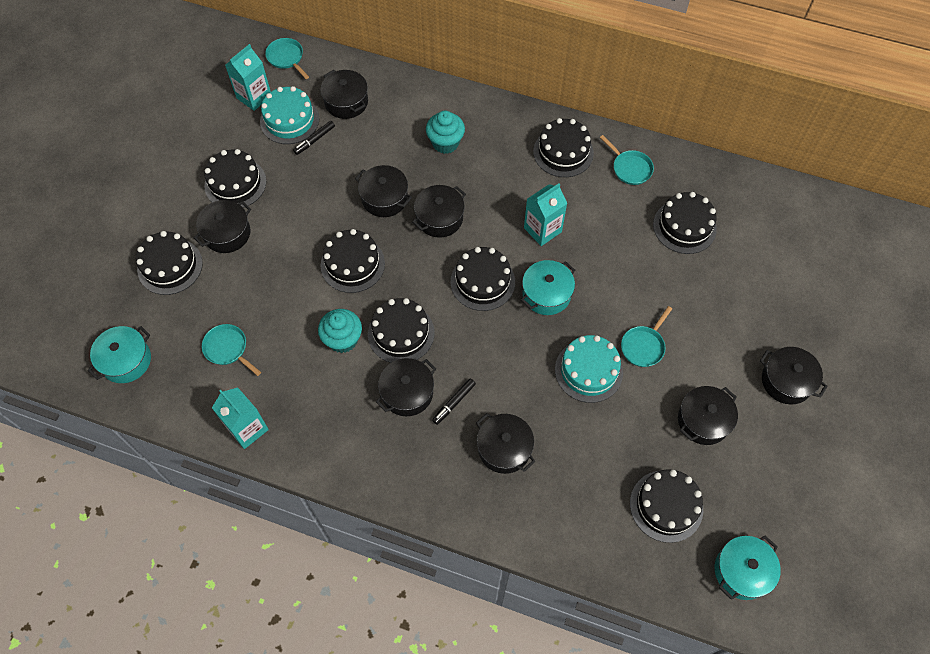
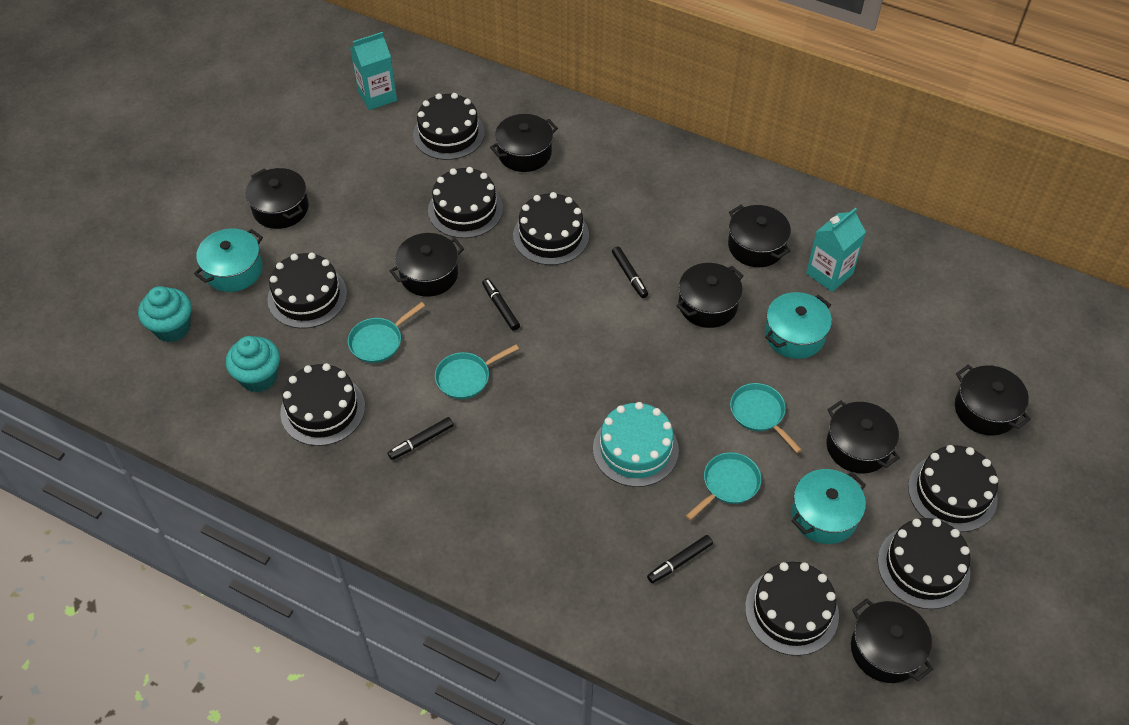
black marker: 2 -> 4
turquoise cake: 2 -> 1
turquoise carton: 3 -> 2

